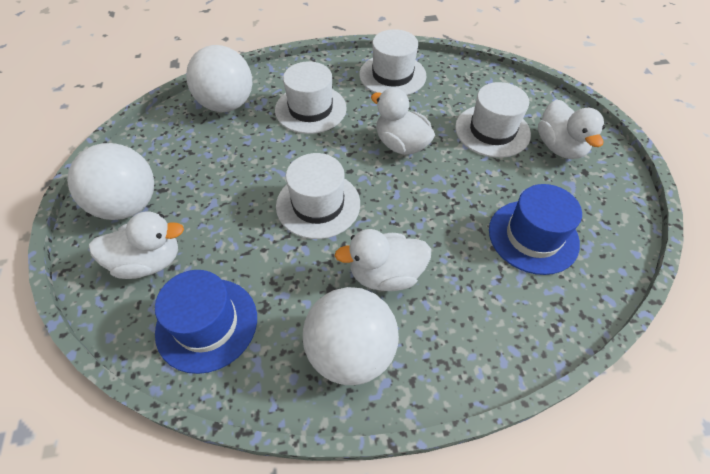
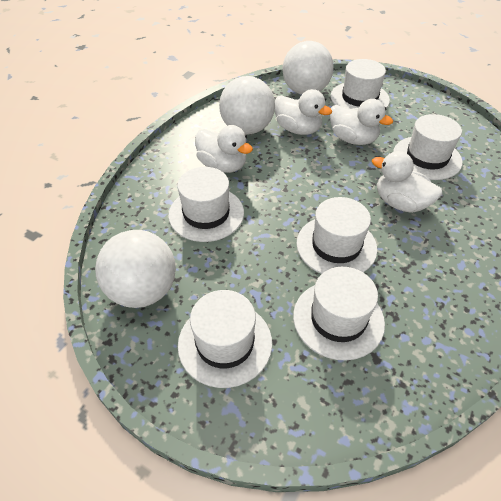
blue hat: 2 -> 0
white hat: 4 -> 6

